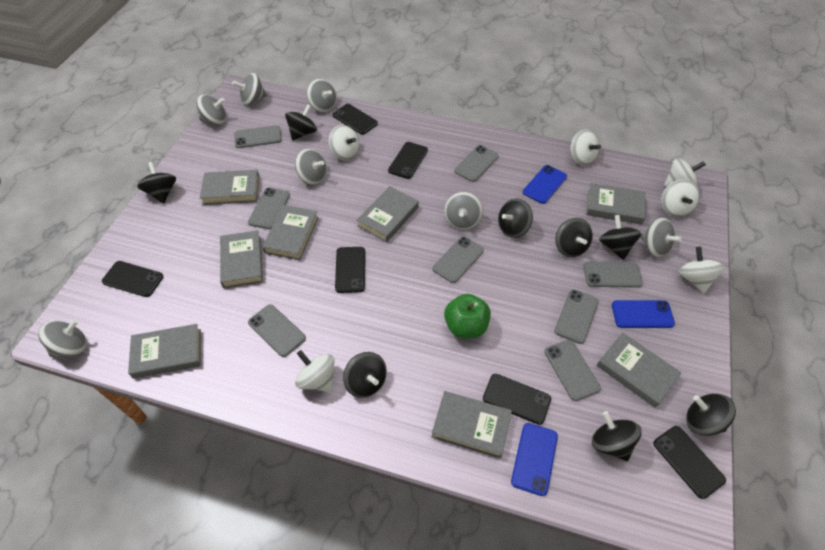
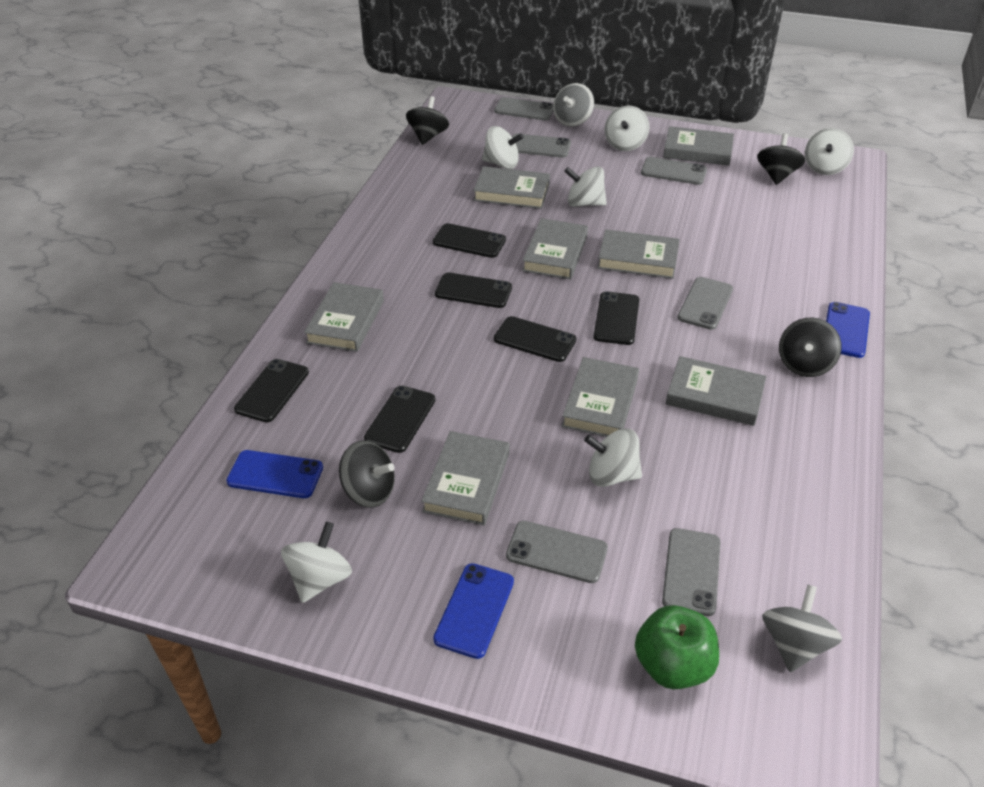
black spinning top: 8 -> 4
grey phone: 8 -> 6
grey spinning top: 7 -> 2

